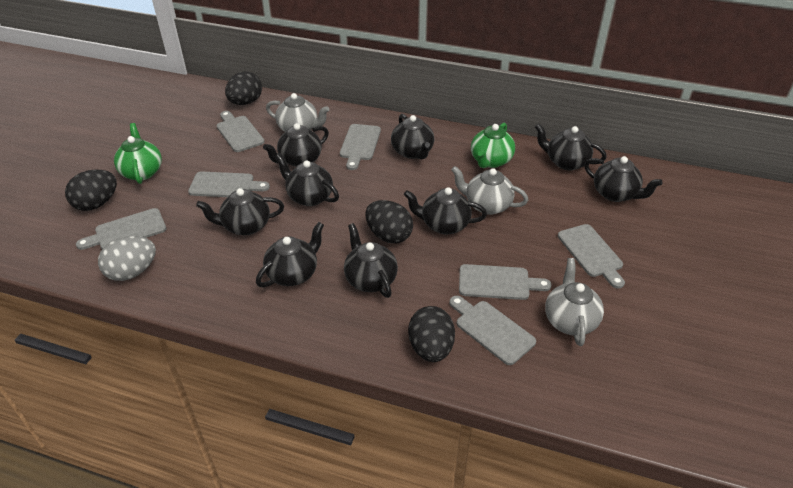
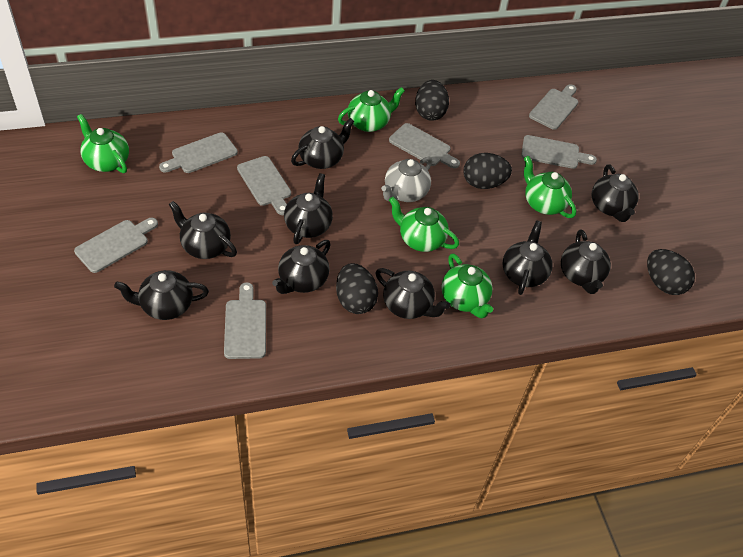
green teapot: 2 -> 5
grey egg: 1 -> 0
grey teapot: 3 -> 1

